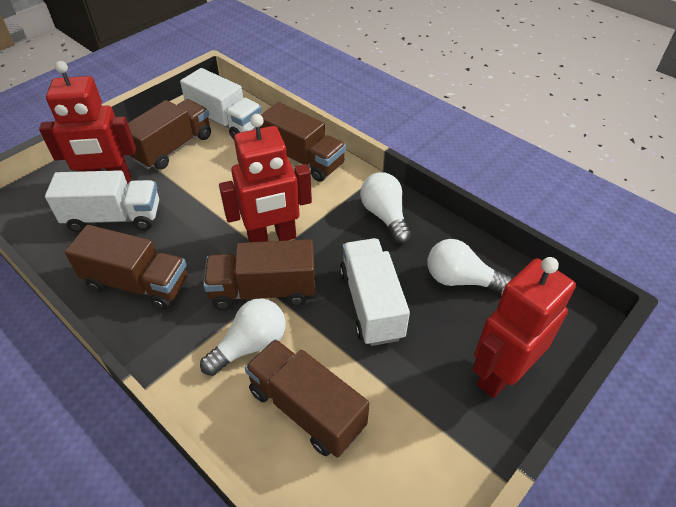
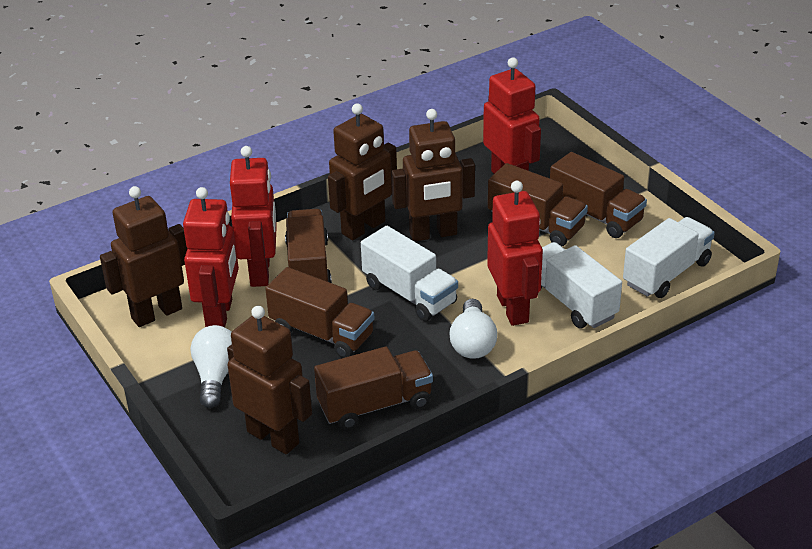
brown robot: 0 -> 4
red robot: 3 -> 4
white light bulb: 3 -> 2

